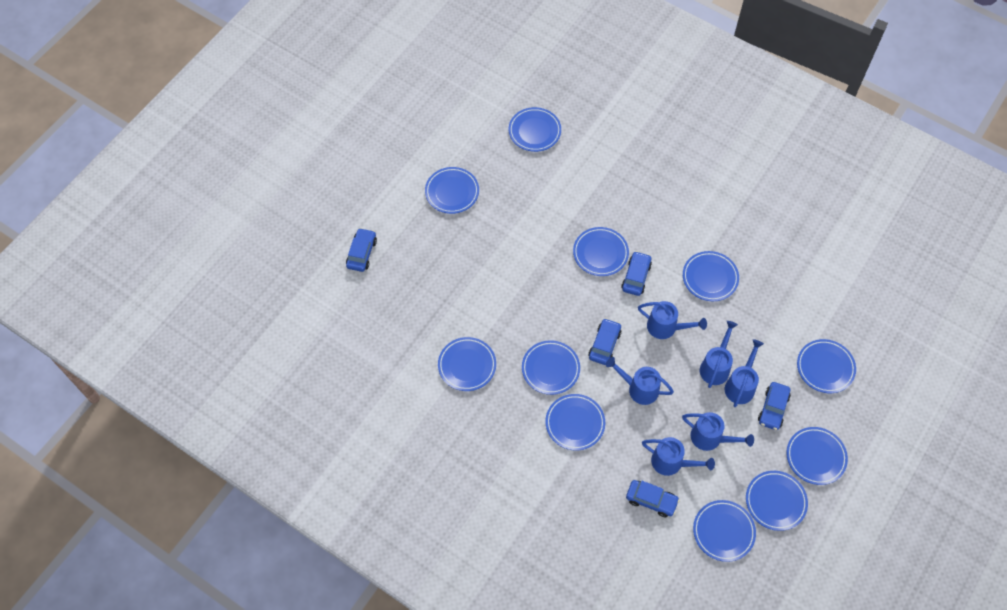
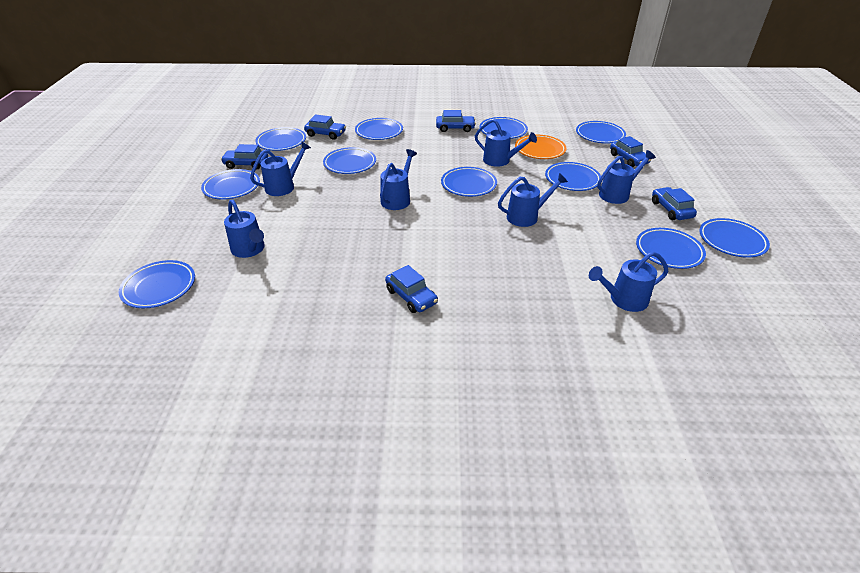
blue car: 5 -> 6
blue watering can: 6 -> 7
orange plate: 0 -> 1

